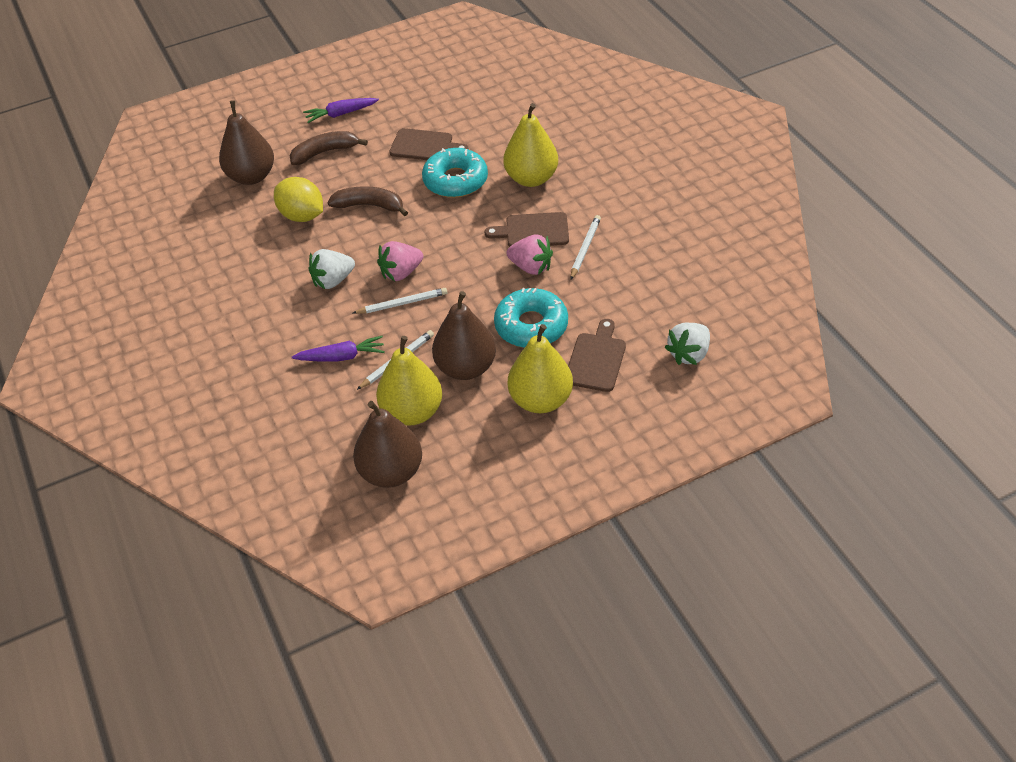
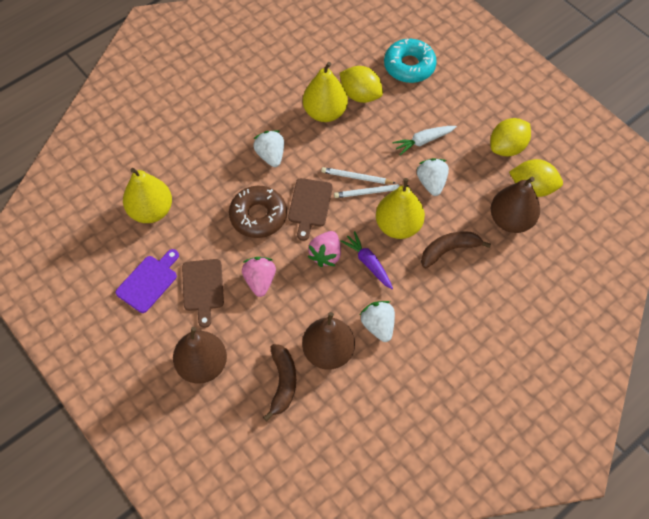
brown cutting board: 3 -> 2
brown donut: 0 -> 1
purple carrot: 2 -> 1
purple cutting board: 0 -> 1
turquoise donut: 2 -> 1
white carrot: 0 -> 1
white pencil: 3 -> 2
white strawberry: 2 -> 3
yellow lemon: 1 -> 3

